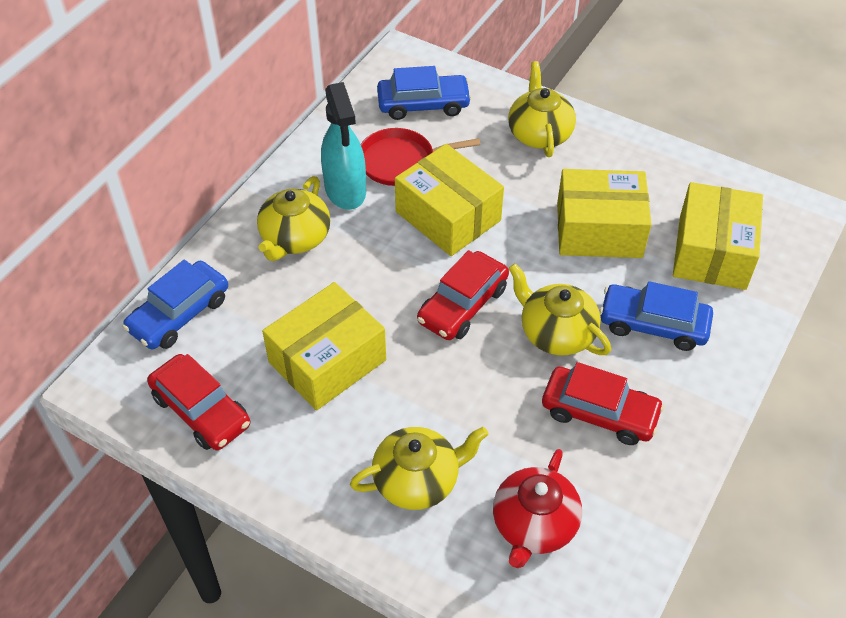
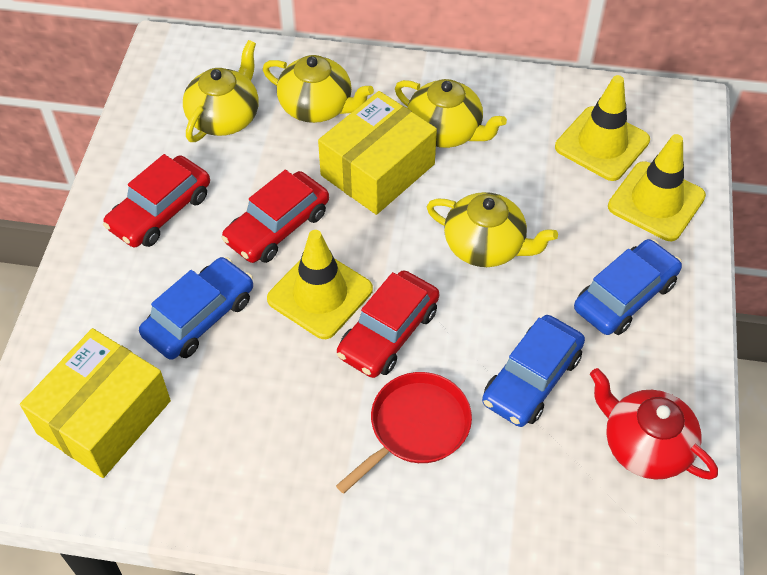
turquoise spray bottle: 1 -> 0
yellow box: 4 -> 2
yellow traffic cone: 0 -> 3

